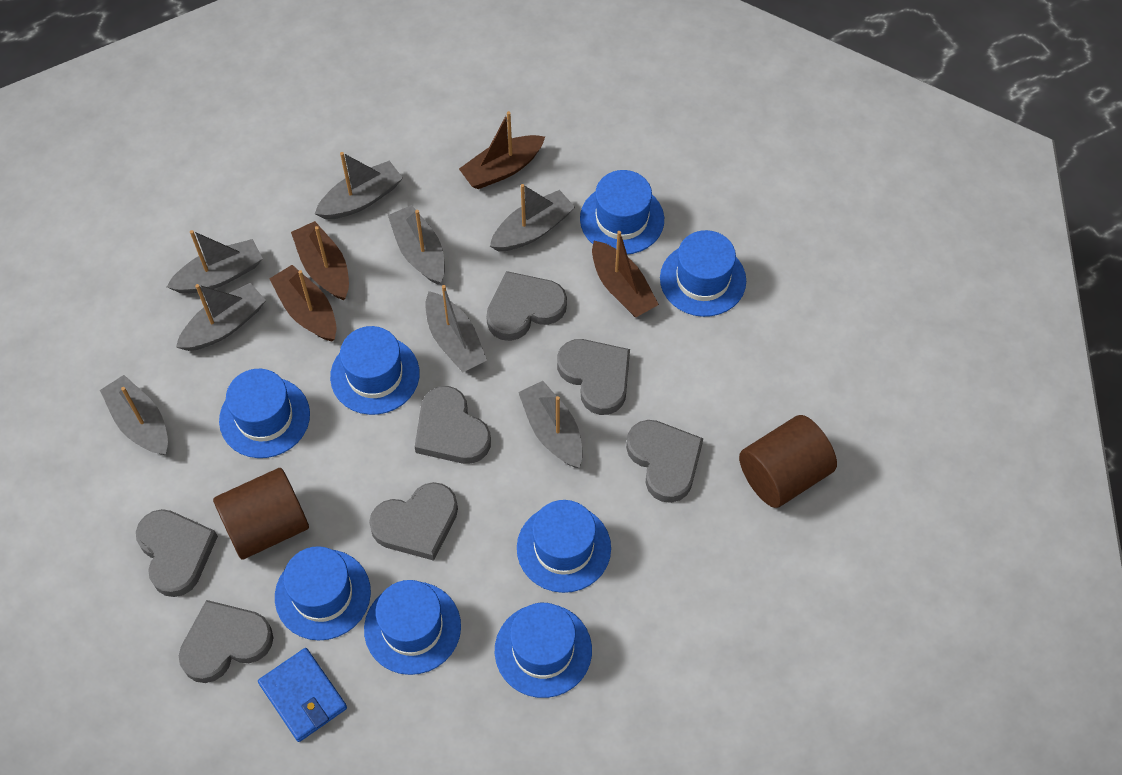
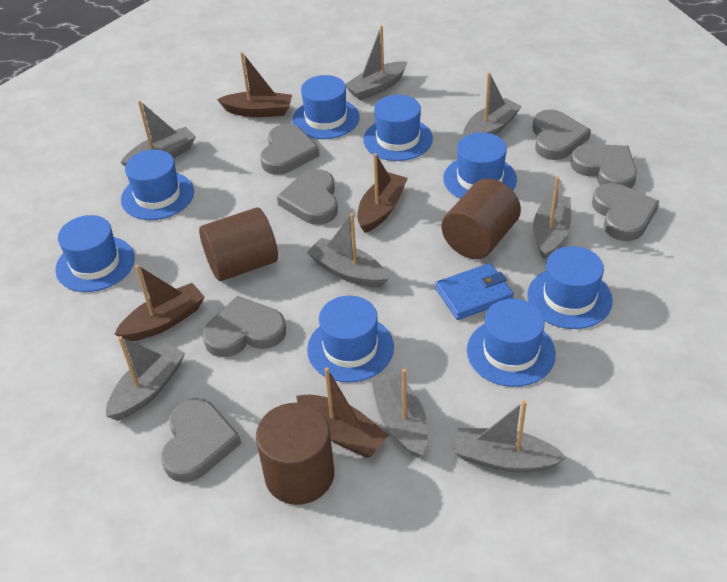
brown cylinder: 2 -> 3

